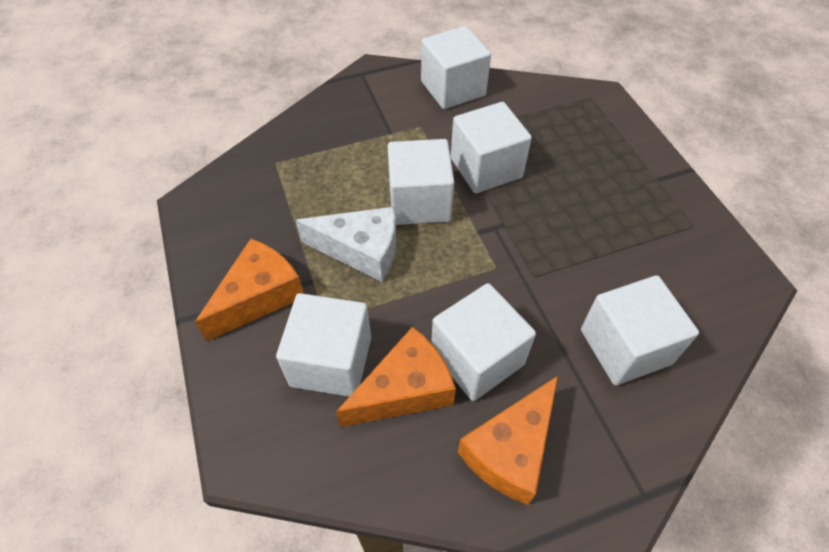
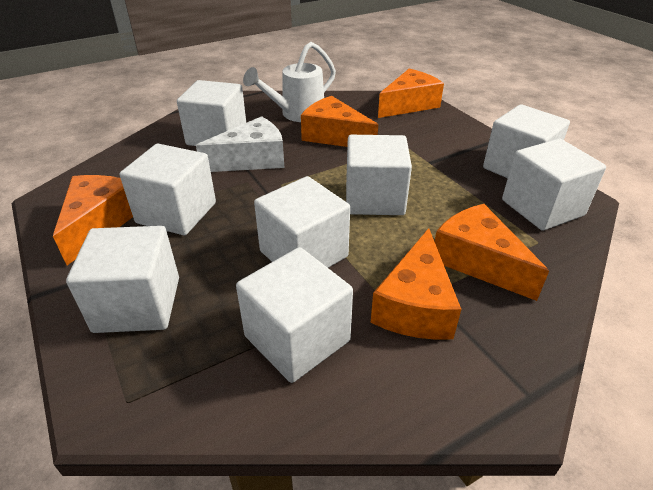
orange cheese: 3 -> 5
white cube: 6 -> 8
white watering can: 0 -> 1

